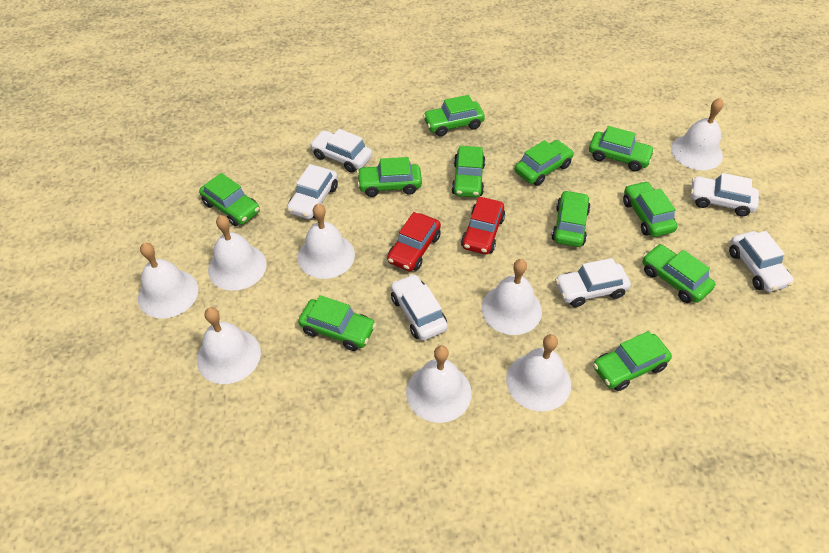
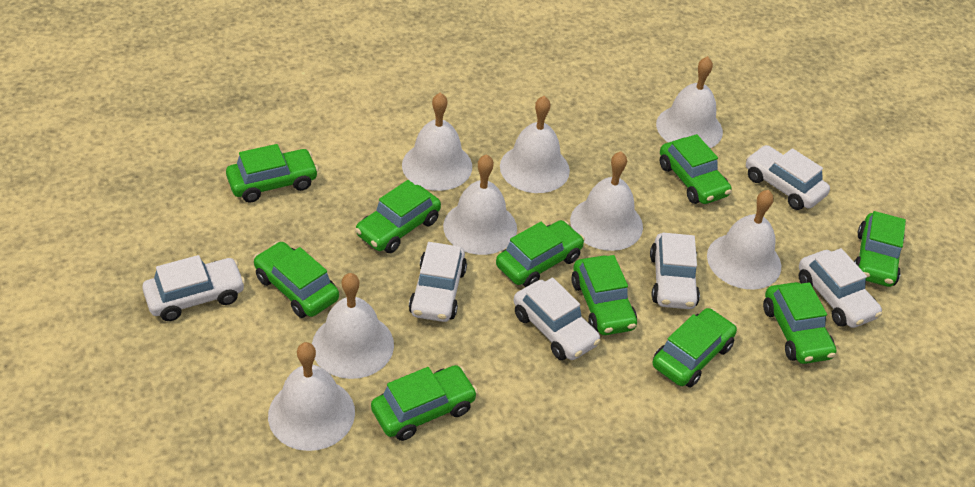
green car: 11 -> 10
red car: 2 -> 0

